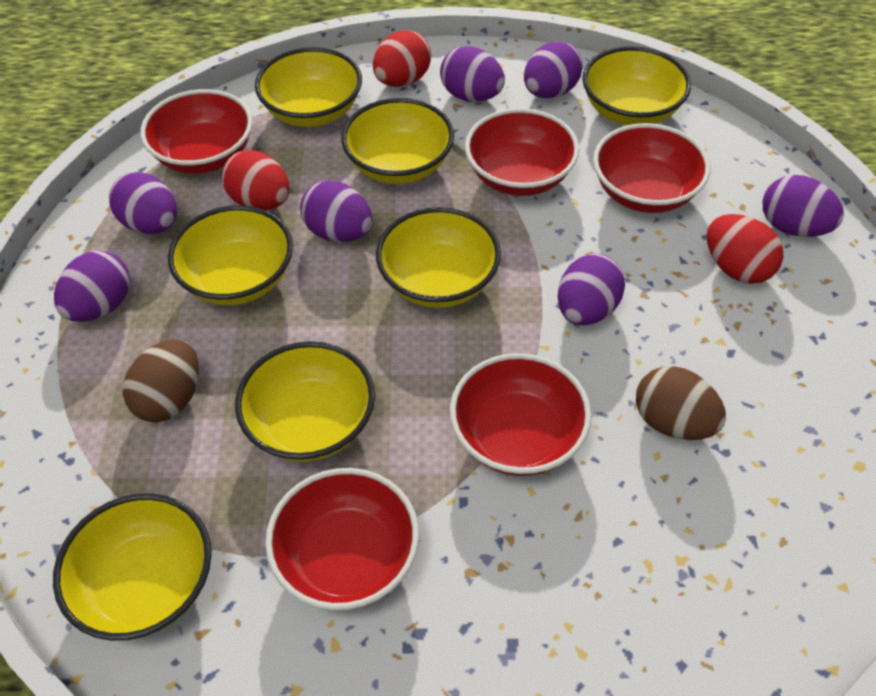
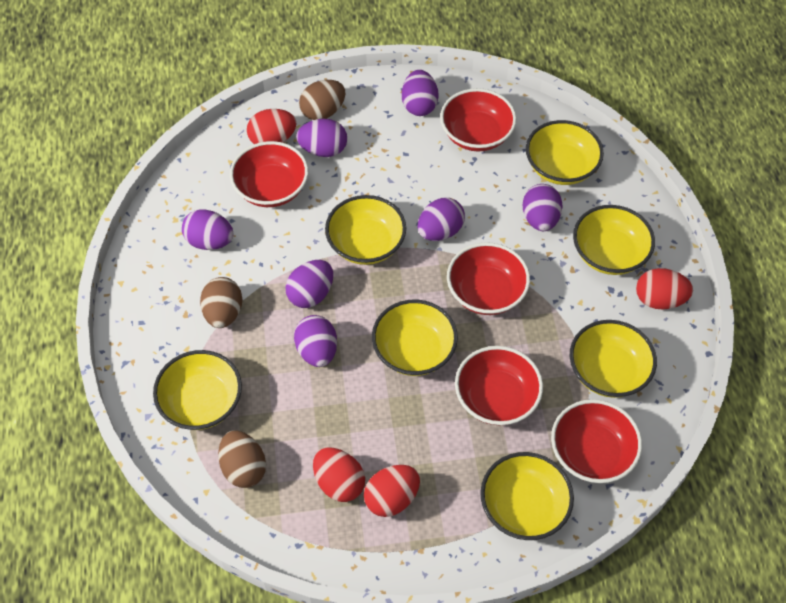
brown egg: 2 -> 3
red egg: 3 -> 4

